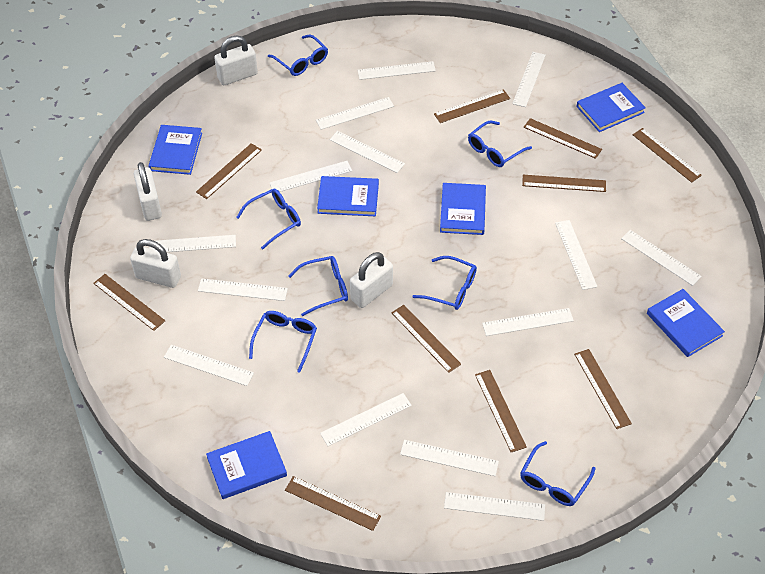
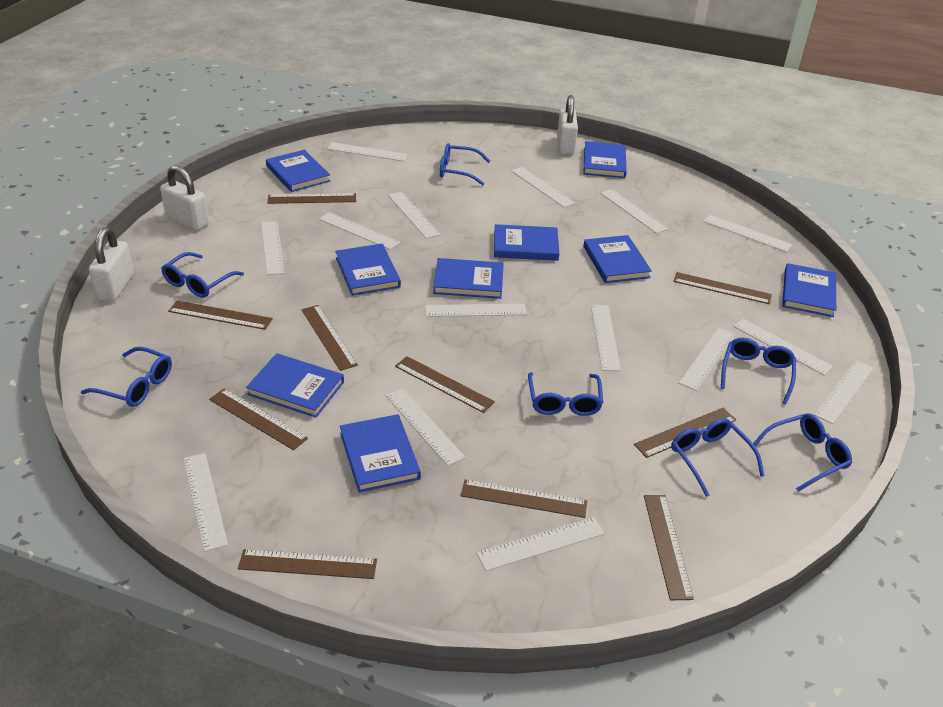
blue book: 6 -> 9
white padlock: 4 -> 3
white ruler: 14 -> 15

